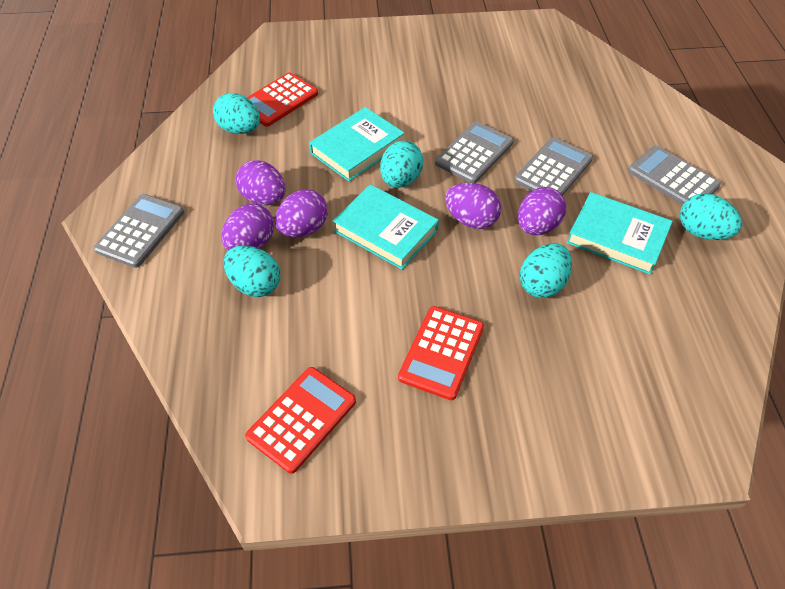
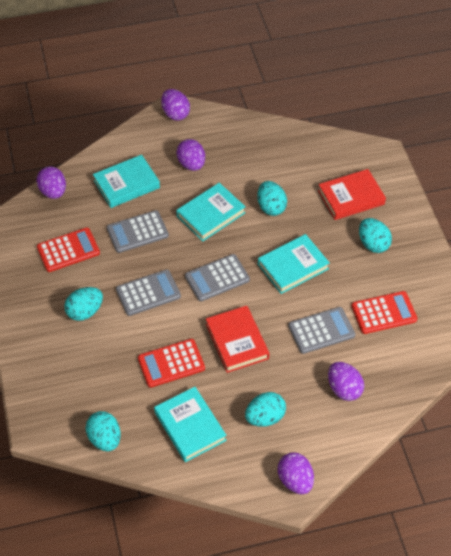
red book: 0 -> 2
turquoise book: 3 -> 4

